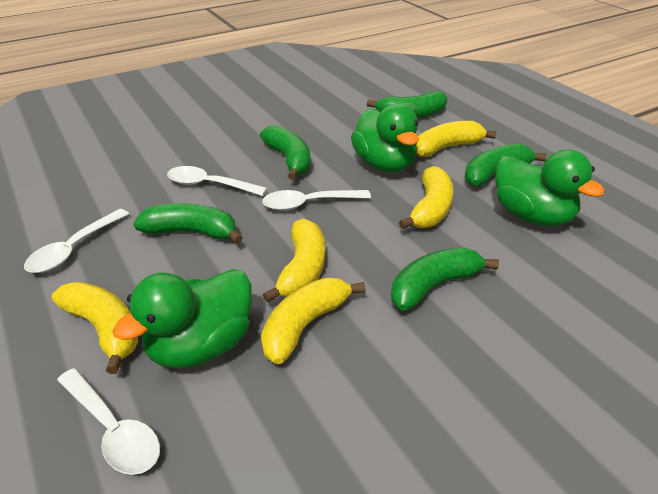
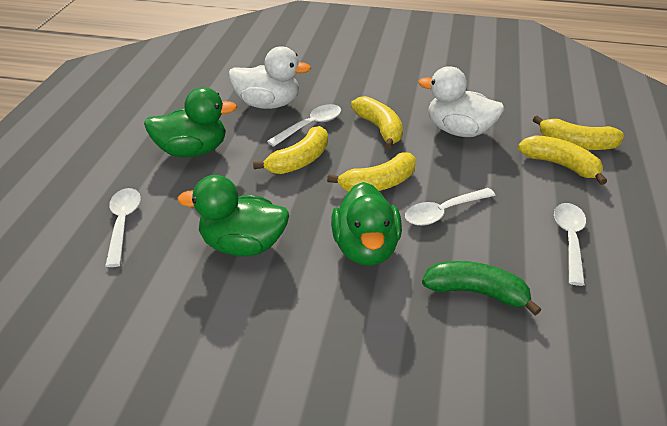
green banana: 5 -> 1
white duck: 0 -> 2

